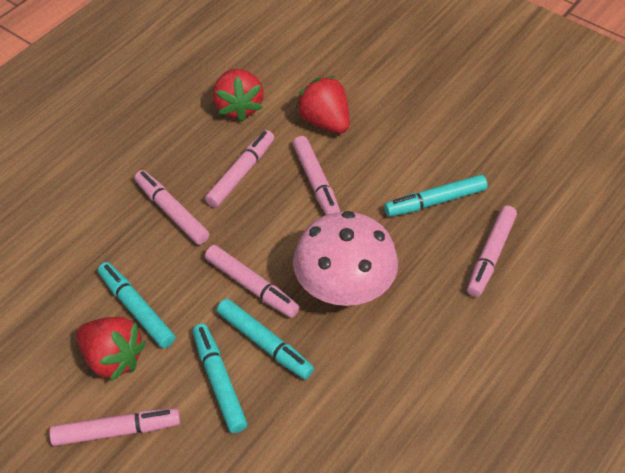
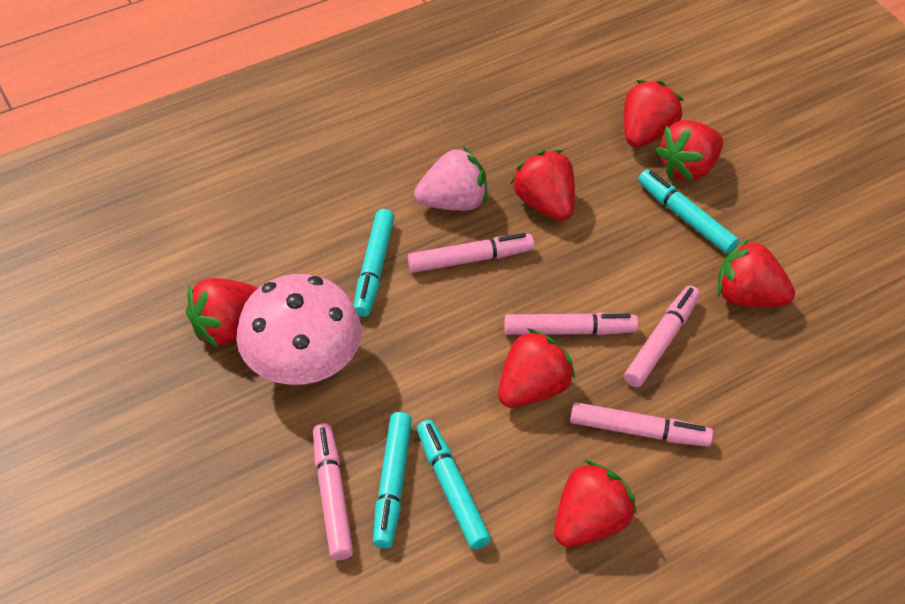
pink marker: 6 -> 5
pink strawberry: 0 -> 1
red strawberry: 3 -> 7

